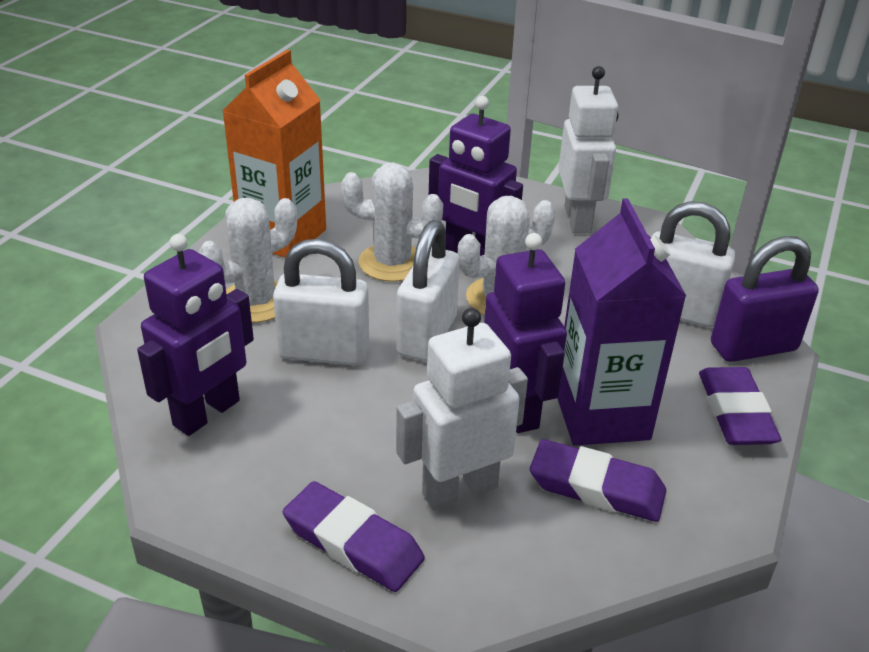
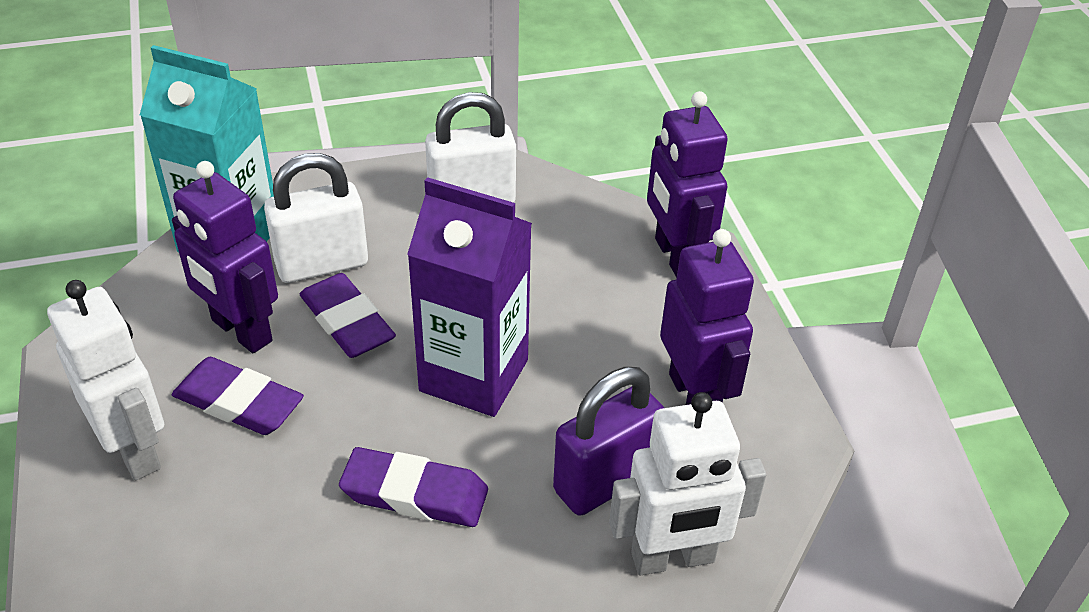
orange carton: 1 -> 0
turquoise carton: 0 -> 1
white cactus: 3 -> 0
white padlock: 3 -> 2

